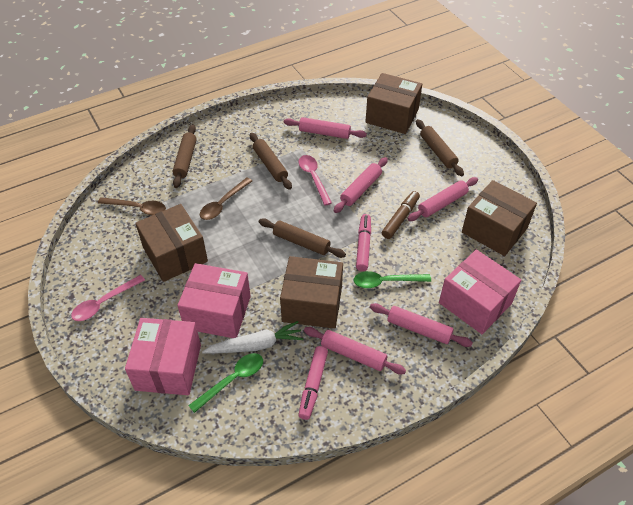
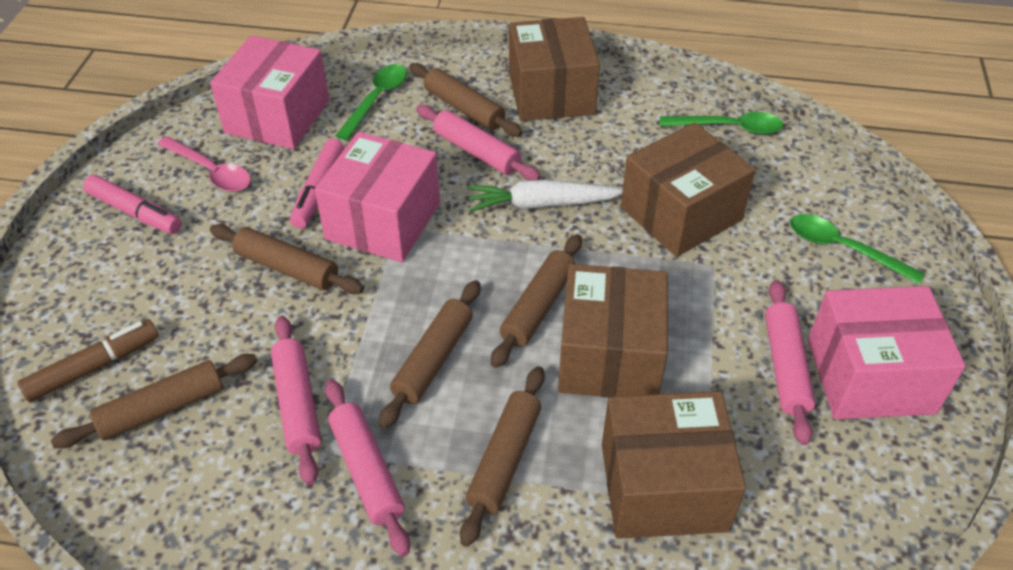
brown rolling pin: 4 -> 6
brown spoon: 2 -> 0
green spoon: 2 -> 3
pink rolling pin: 5 -> 4
pink spoon: 2 -> 1

